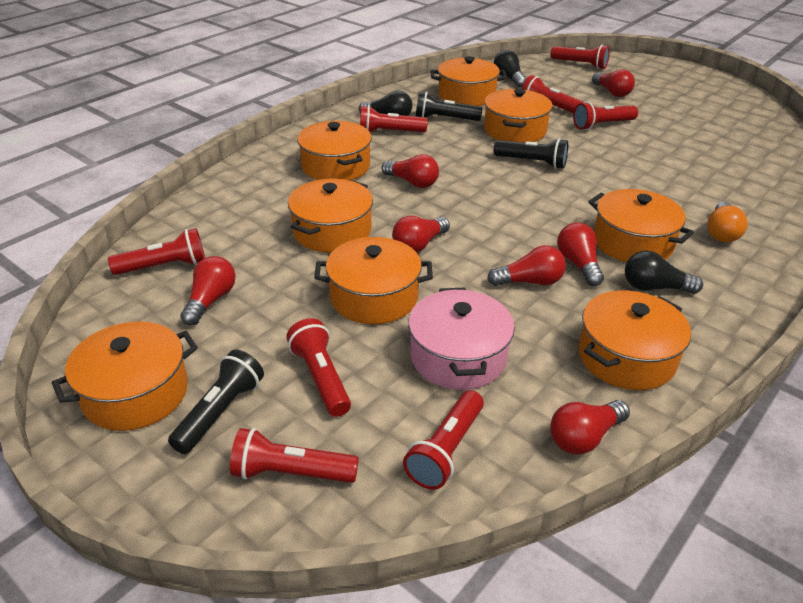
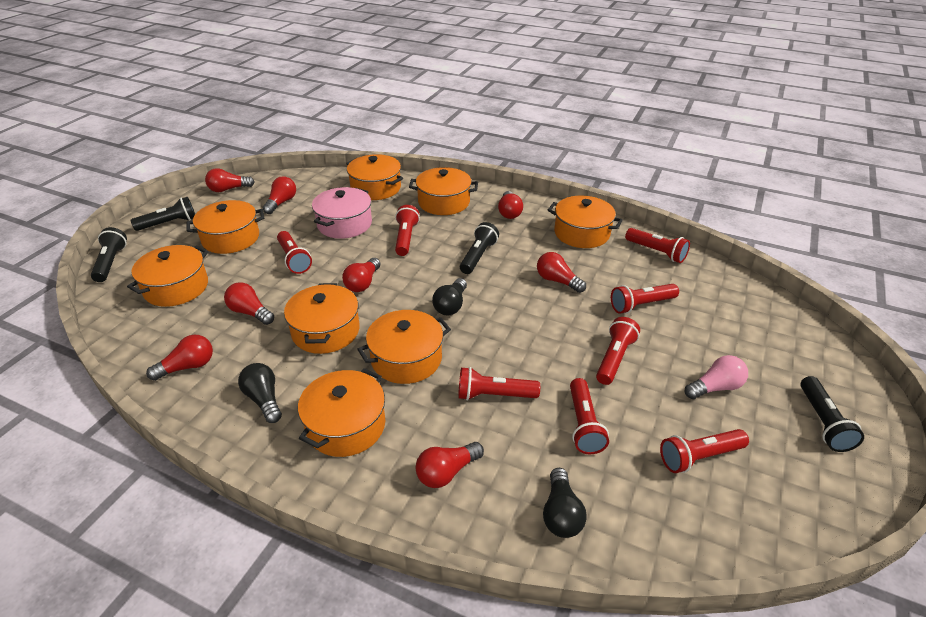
black flashlight: 3 -> 4
orange light bulb: 1 -> 0
pink light bulb: 0 -> 1
red light bulb: 7 -> 8

